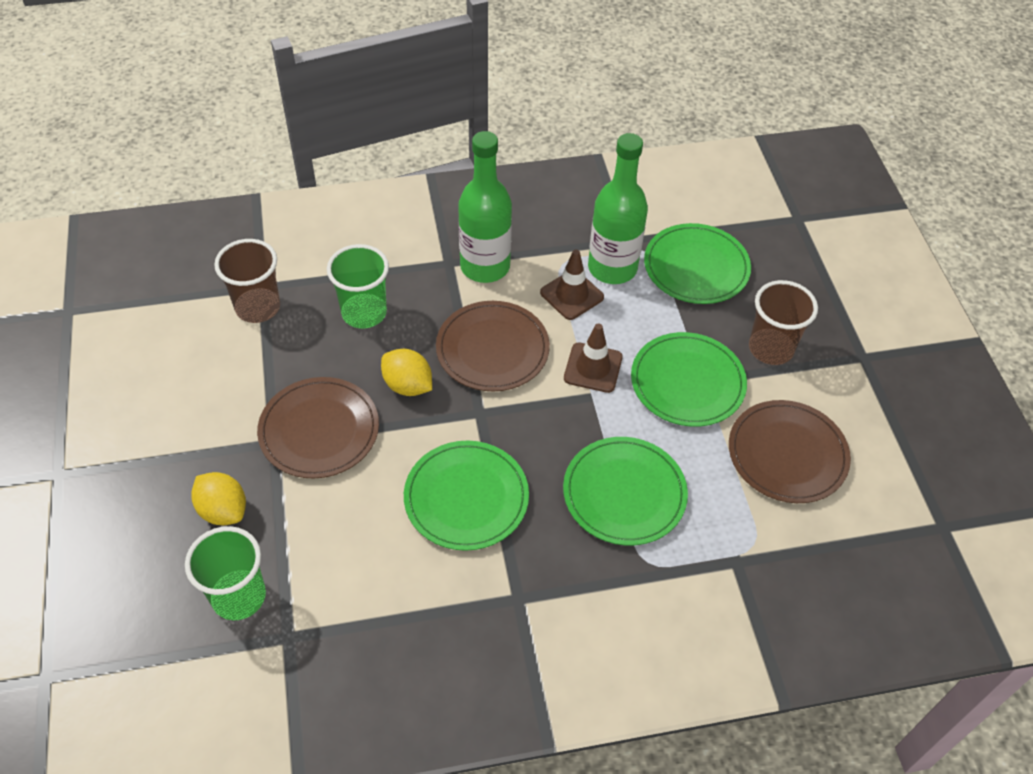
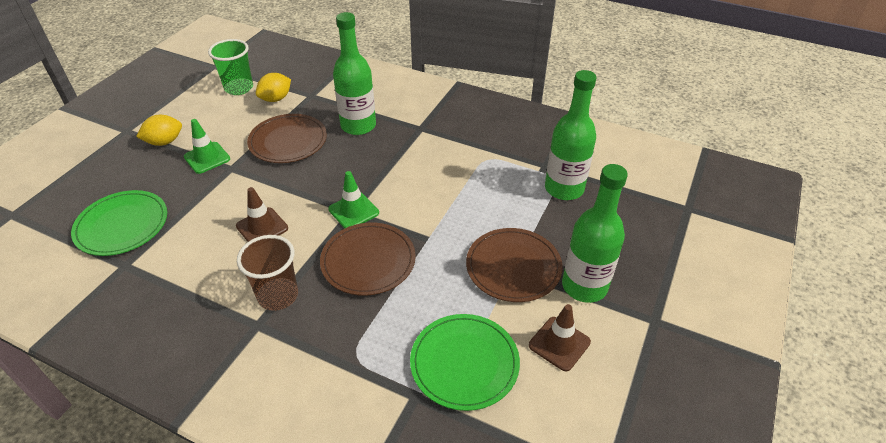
brown cup: 2 -> 1
green bottle: 2 -> 3
green cup: 2 -> 1
green plate: 4 -> 2
green traffic cone: 0 -> 2

